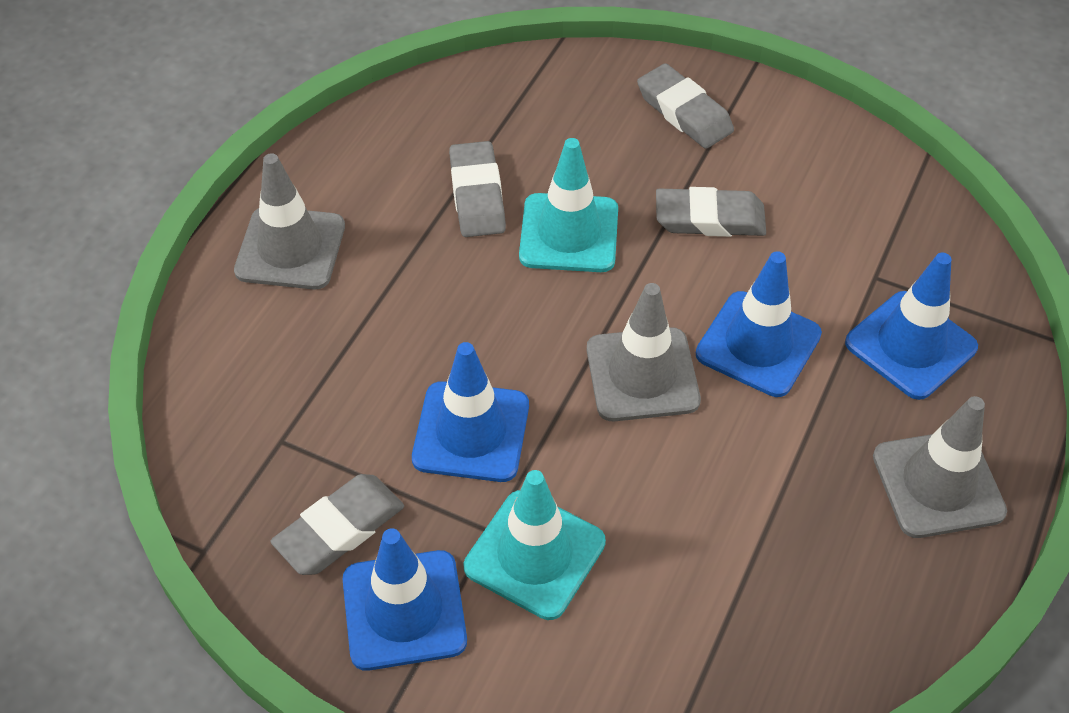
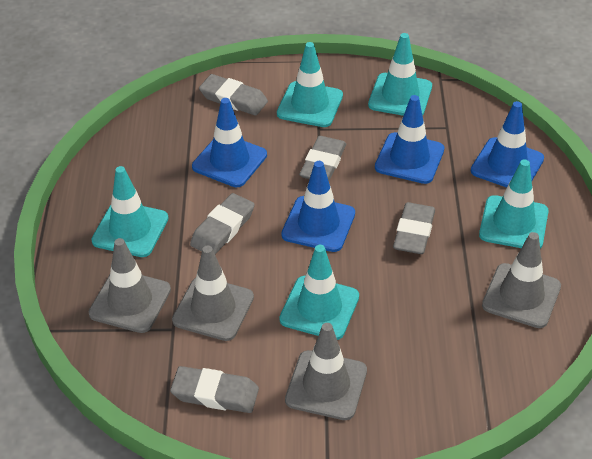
grey eraser: 4 -> 5
grey traffic cone: 3 -> 4
turquoise traffic cone: 2 -> 5

